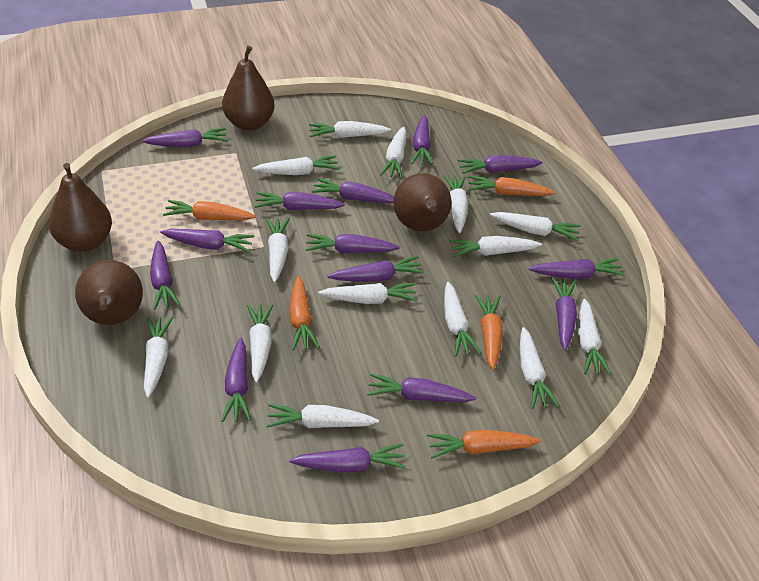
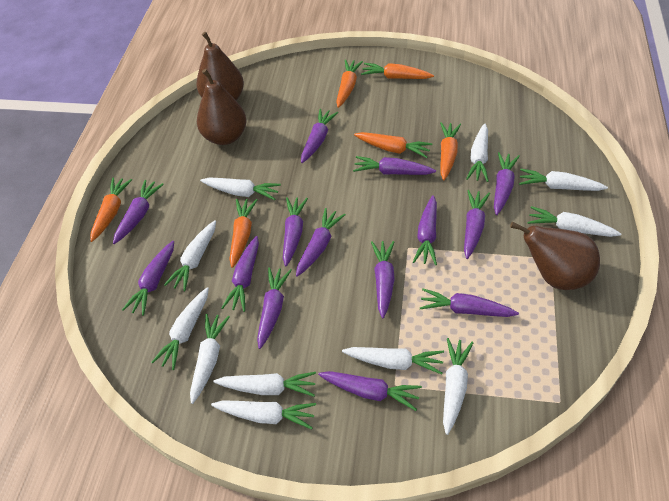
brown pear: 4 -> 3
orange carrot: 5 -> 6
white carrot: 14 -> 11

